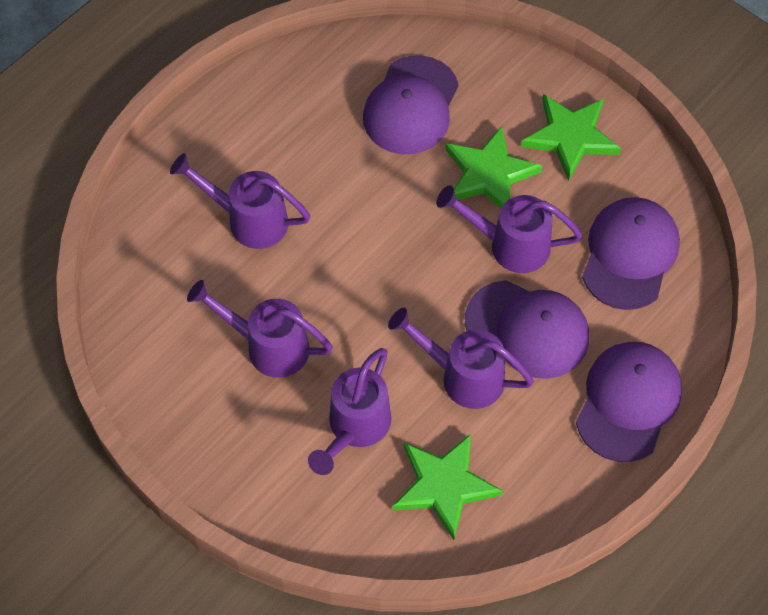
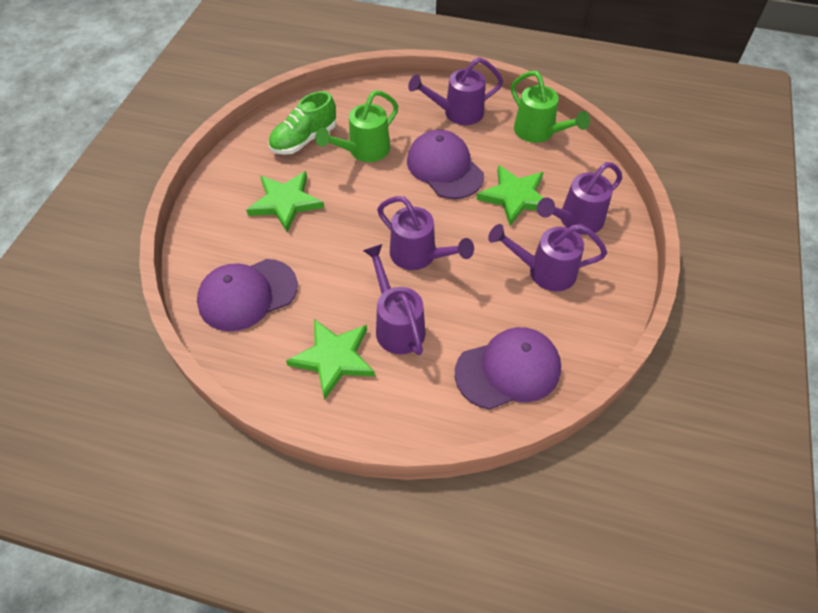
green shoe: 0 -> 1
green watering can: 0 -> 2
purple cap: 4 -> 3

